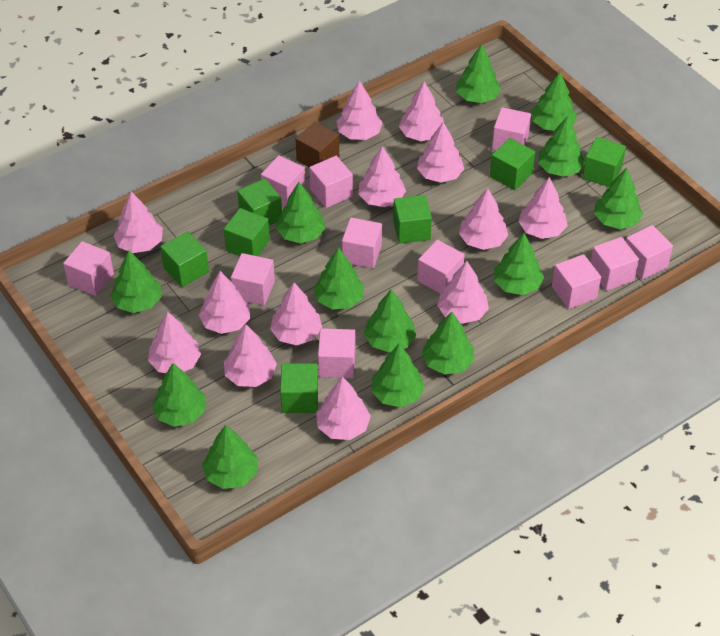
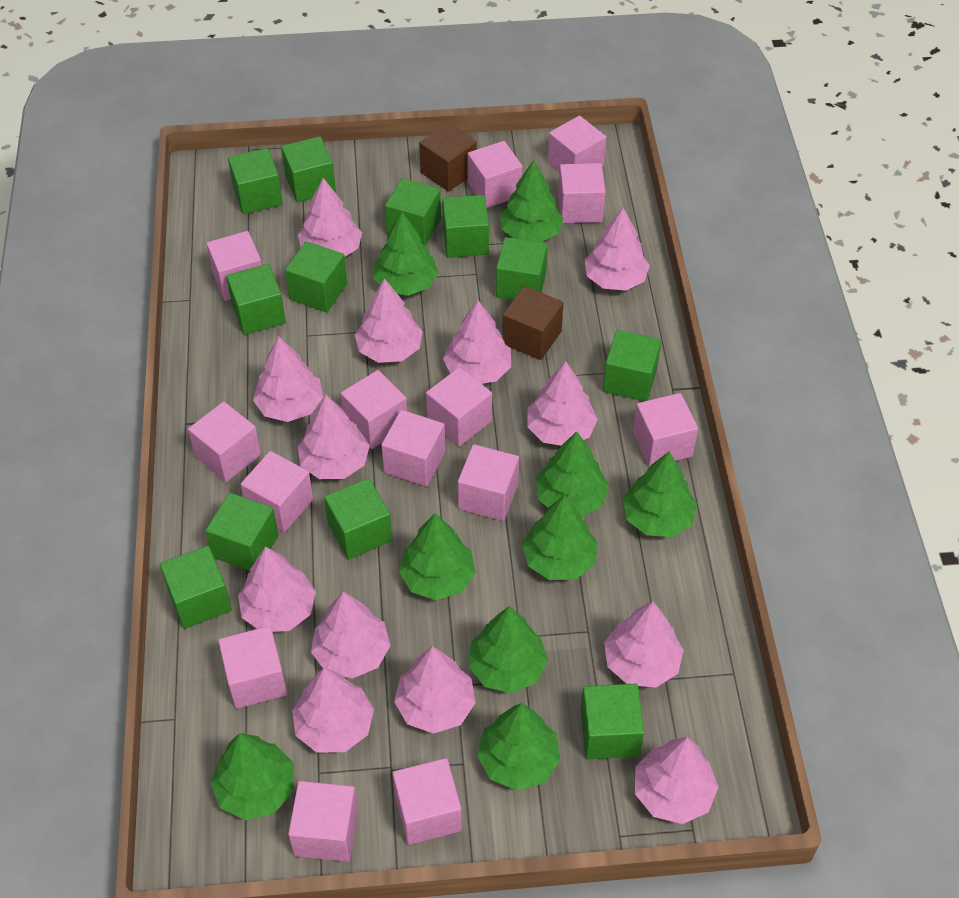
brown cube: 1 -> 2
green cube: 7 -> 12
green tree: 13 -> 9
pink cube: 11 -> 14

